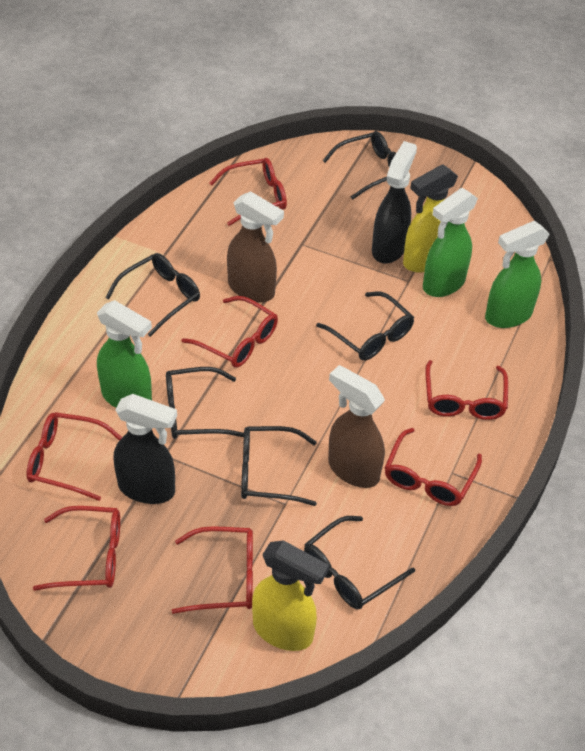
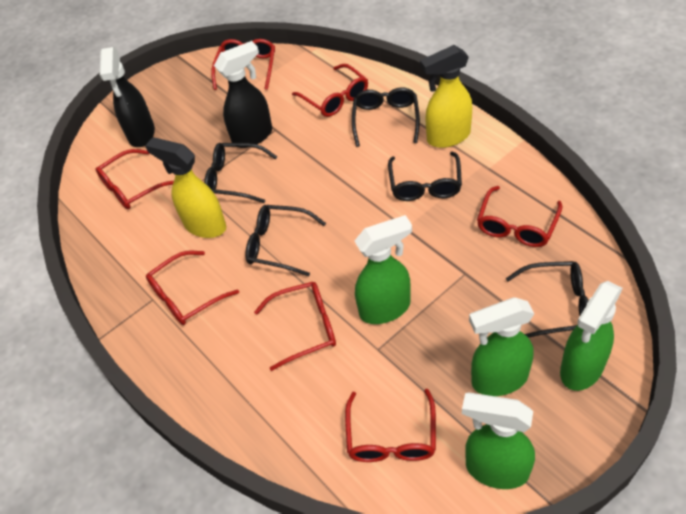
black glasses: 6 -> 5
brown spray bottle: 2 -> 0
green spray bottle: 3 -> 4

